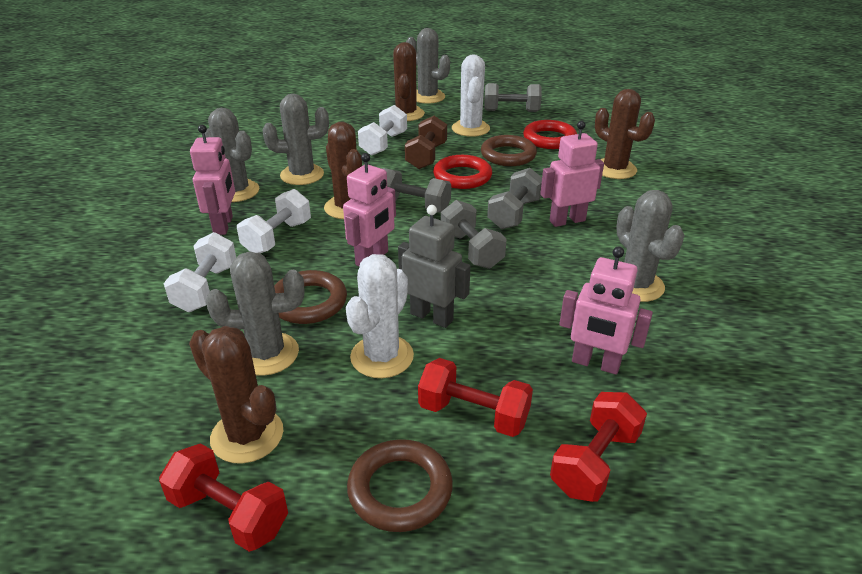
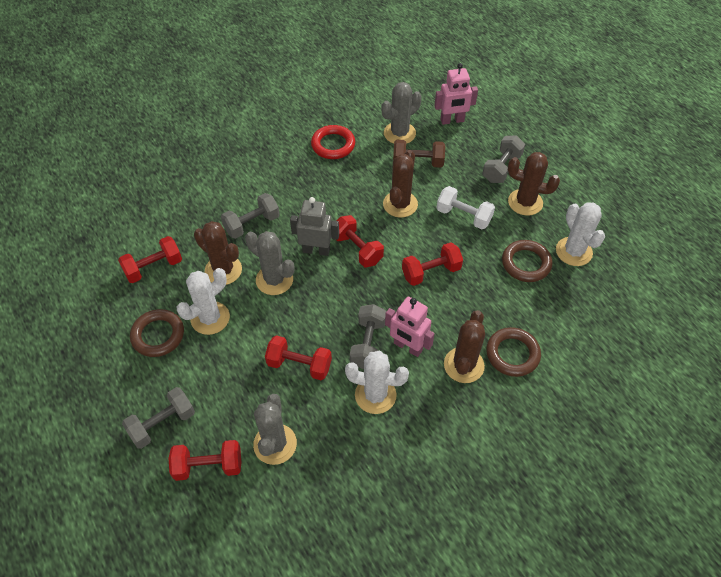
grey cactus: 5 -> 3
pink robot: 4 -> 2
red dumbbell: 3 -> 5
red ring: 2 -> 1
white cactus: 2 -> 3
white dumbbell: 3 -> 1

